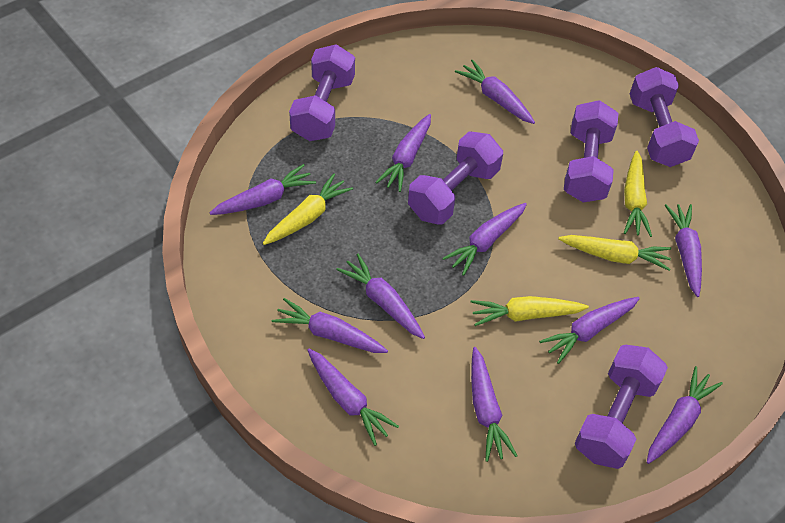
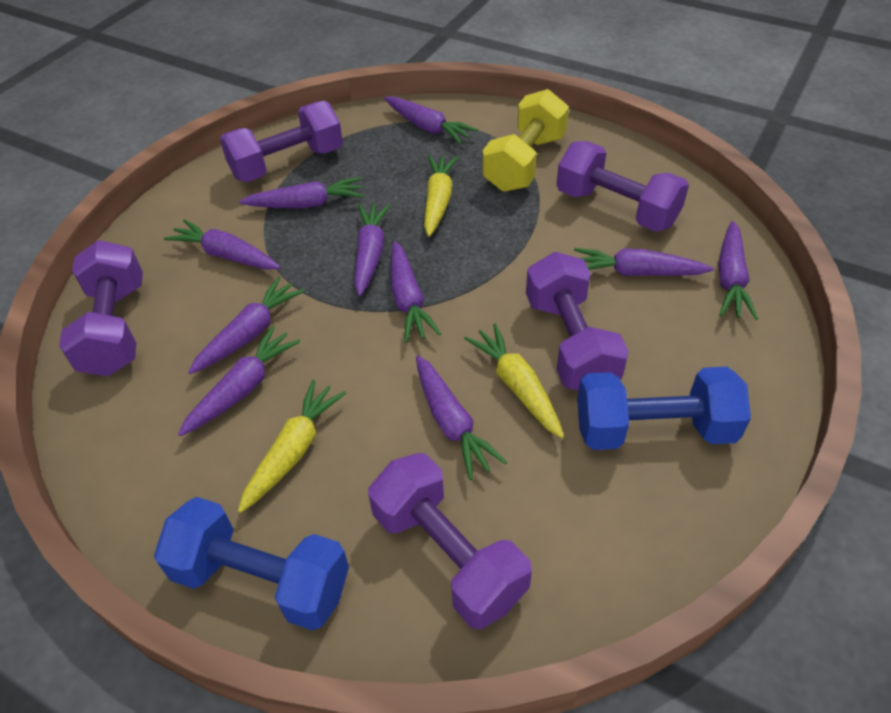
blue dumbbell: 0 -> 2
purple carrot: 11 -> 10
yellow carrot: 4 -> 3
yellow dumbbell: 0 -> 1

